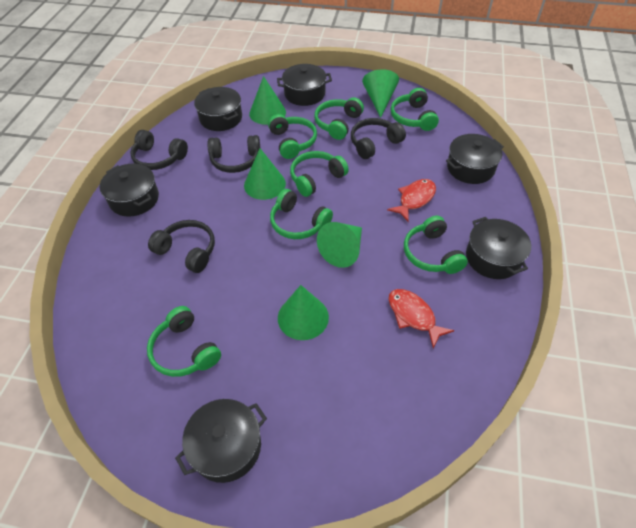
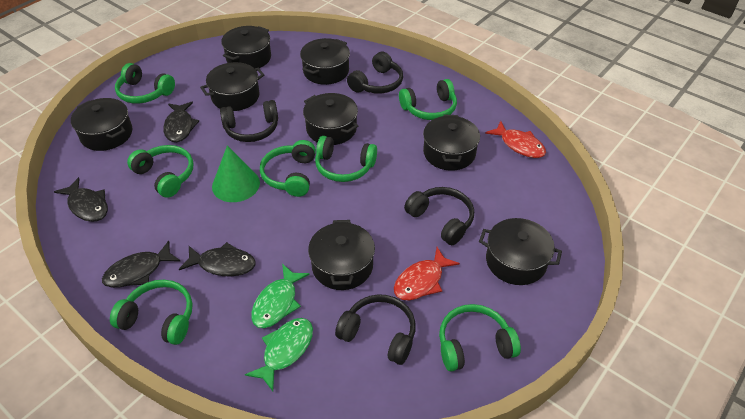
black fish: 0 -> 4
black pot: 6 -> 8
green cone: 5 -> 1
green fish: 0 -> 2

